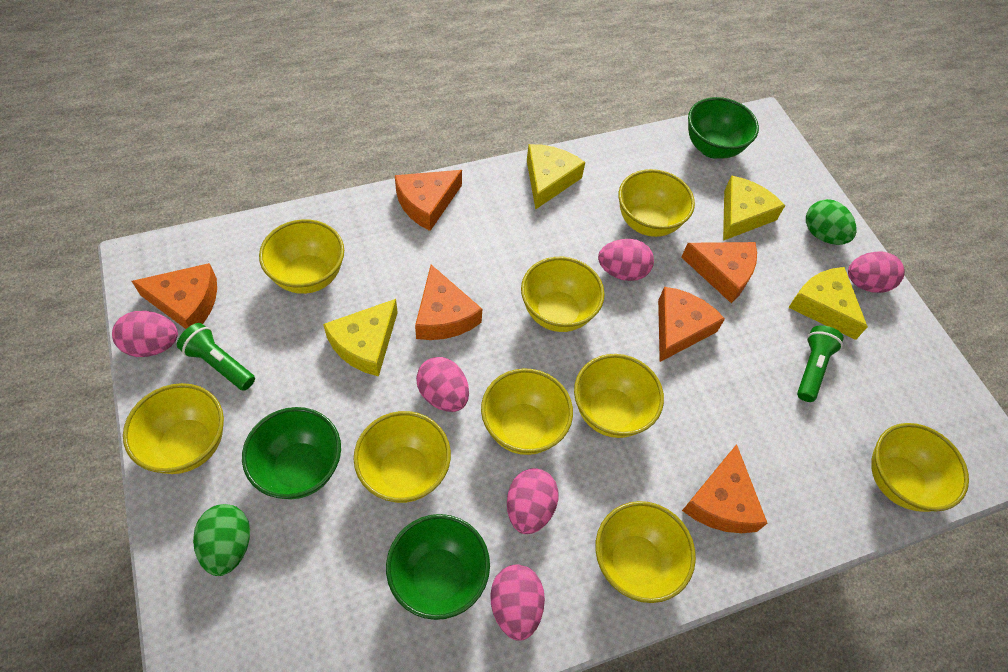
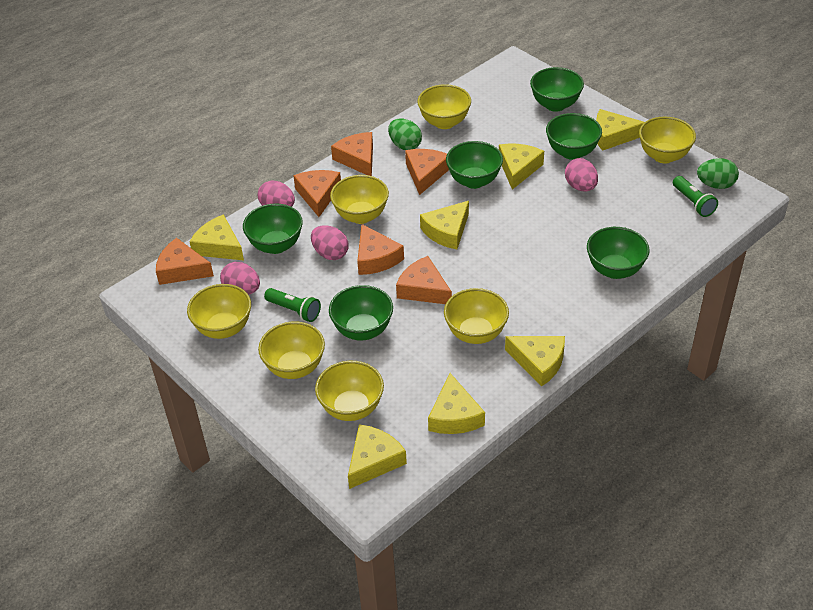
green bowl: 3 -> 6
pink egg: 6 -> 4
yellow bowl: 9 -> 7
yellow cheese: 4 -> 7

